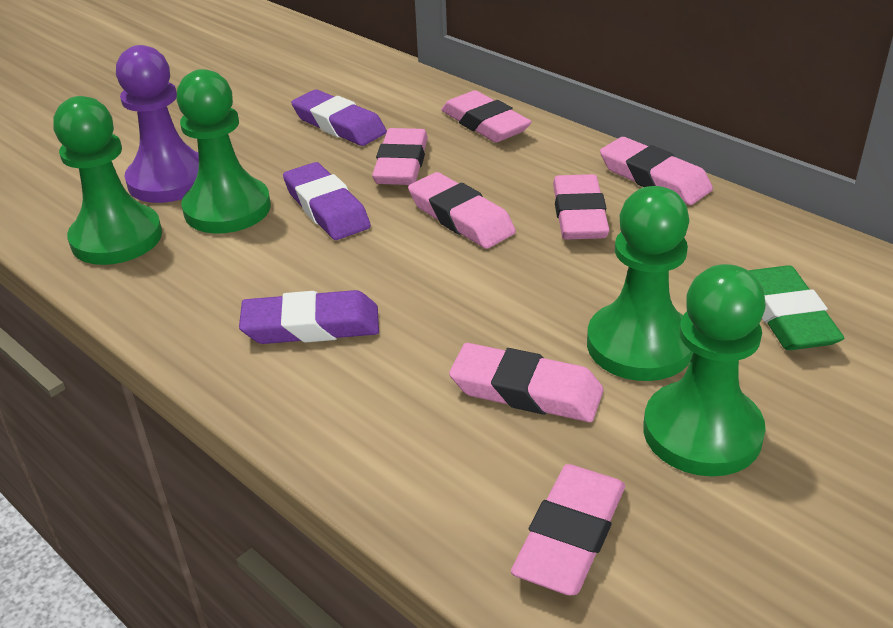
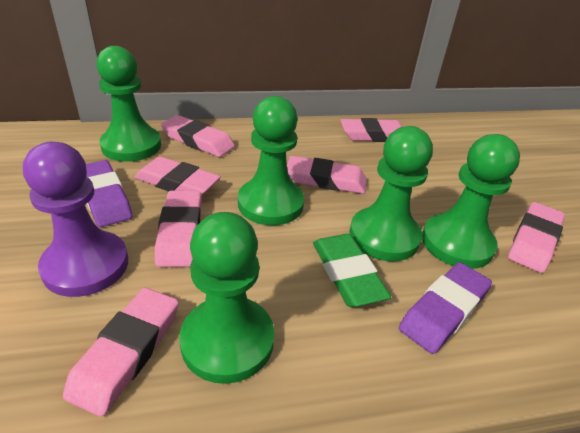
green pawn: 4 -> 5
purple eraser: 3 -> 2

